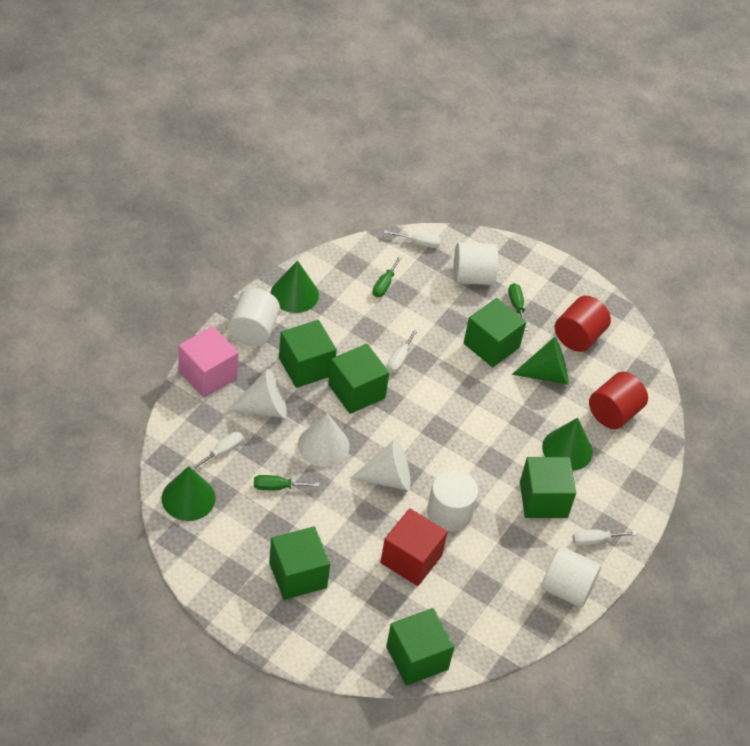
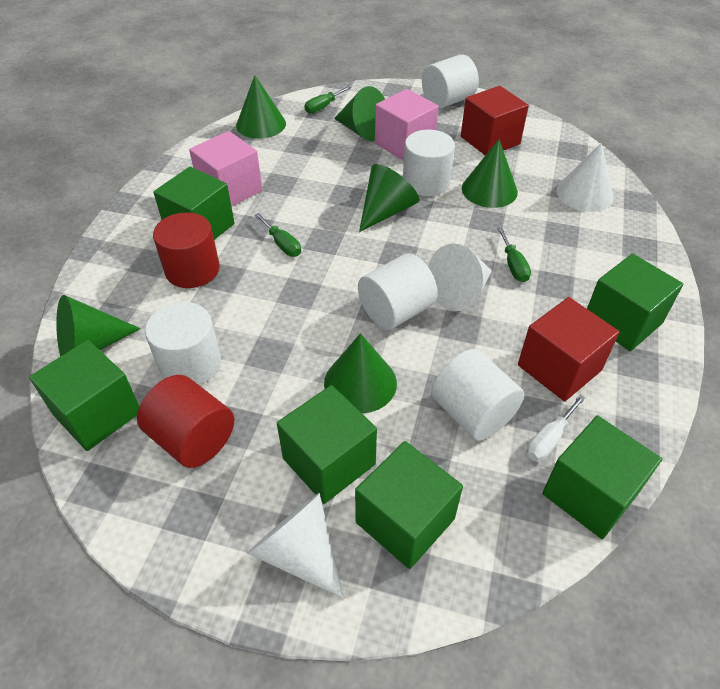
green cone: 4 -> 6
pink cube: 1 -> 2
red cube: 1 -> 2
white cylinder: 4 -> 5
white screwdriver: 4 -> 1

